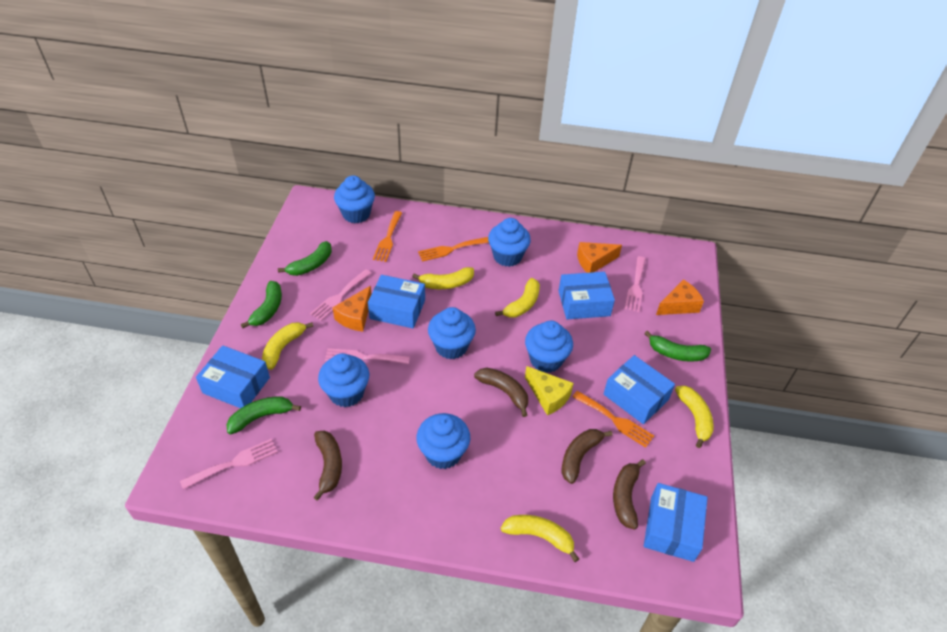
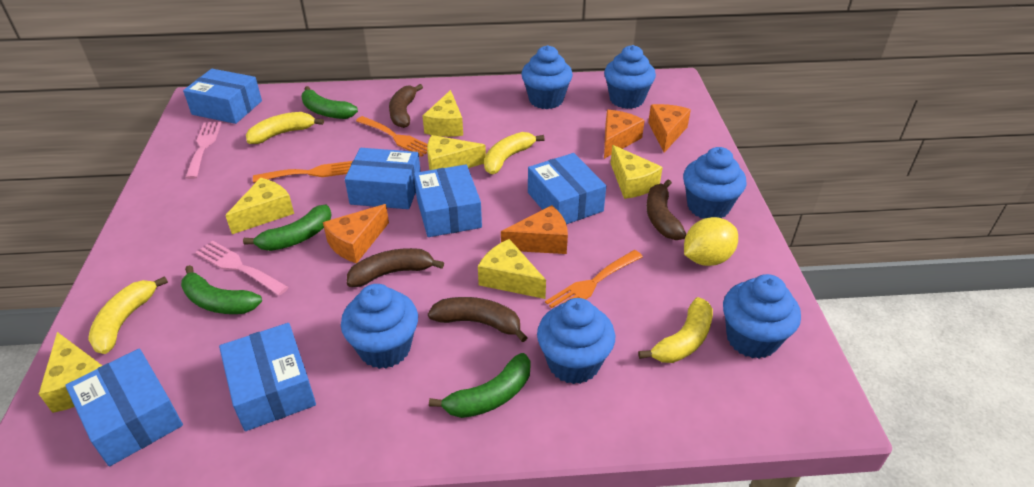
blue box: 5 -> 6
orange cheese: 3 -> 4
pink fork: 4 -> 2
yellow banana: 5 -> 4
yellow cheese: 1 -> 6
yellow lemon: 0 -> 1

